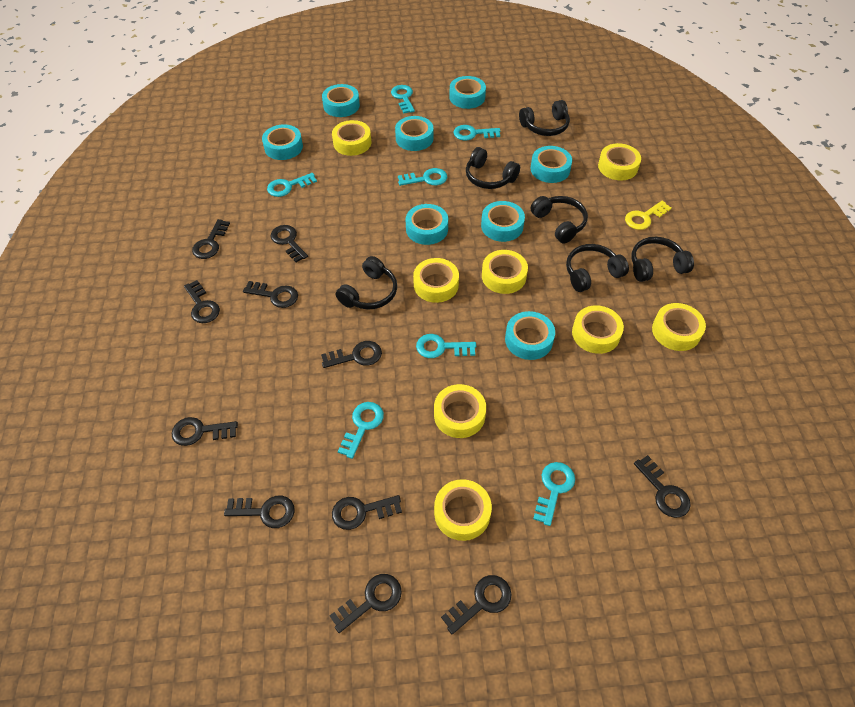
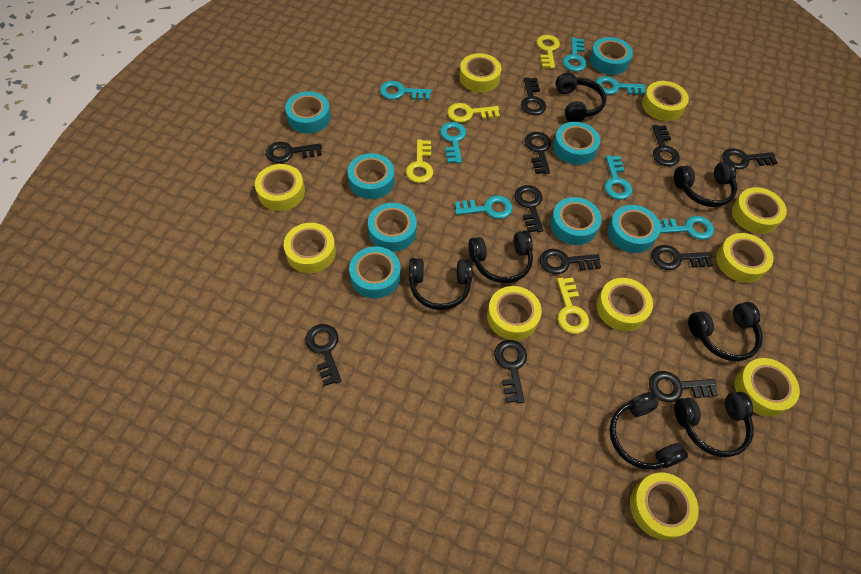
black headphones: 6 -> 7
yellow key: 1 -> 4
yellow tape: 8 -> 10

